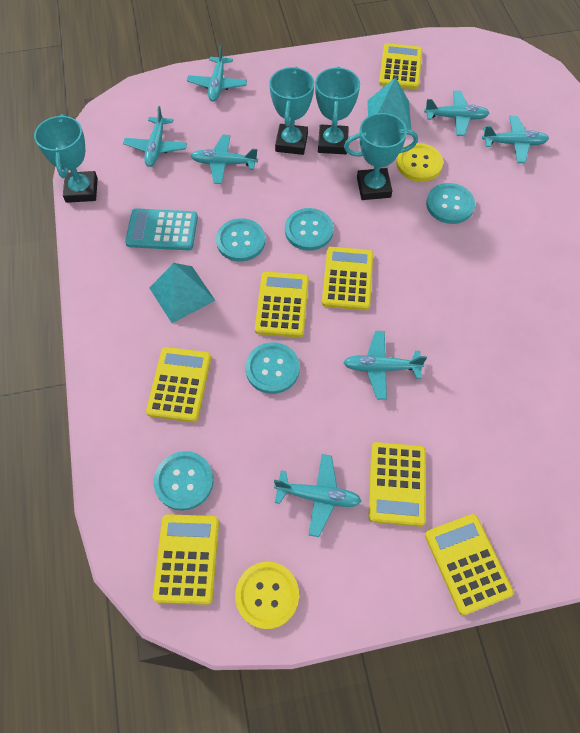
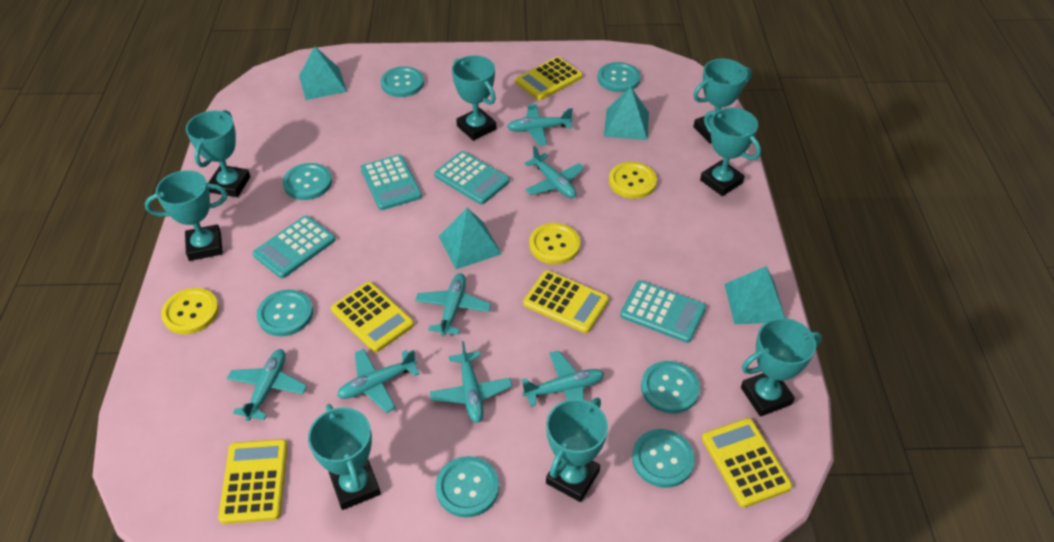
turquoise button: 5 -> 7
turquoise calculator: 1 -> 4
turquoise pyramid: 2 -> 4
turquoise trophy: 4 -> 8
yellow button: 2 -> 3
yellow calculator: 7 -> 5

